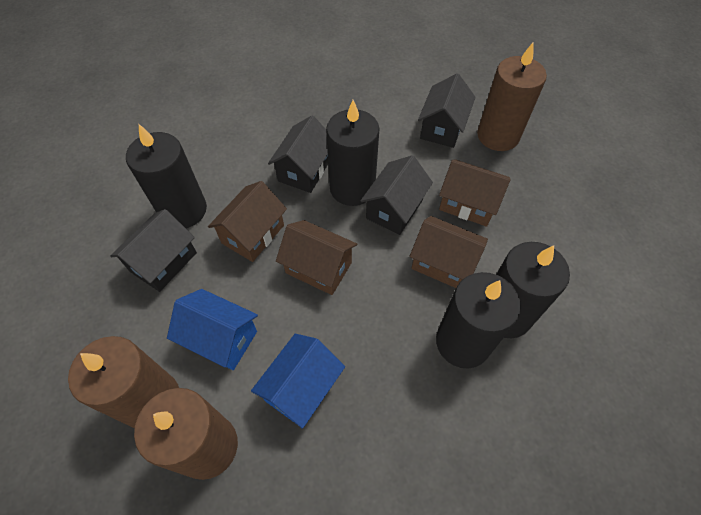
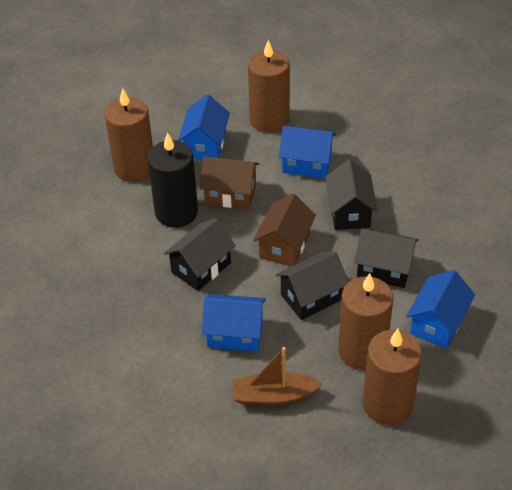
black candle: 4 -> 1
blue house: 2 -> 4
brown boat: 0 -> 1
brown candle: 3 -> 4
brown house: 4 -> 2

